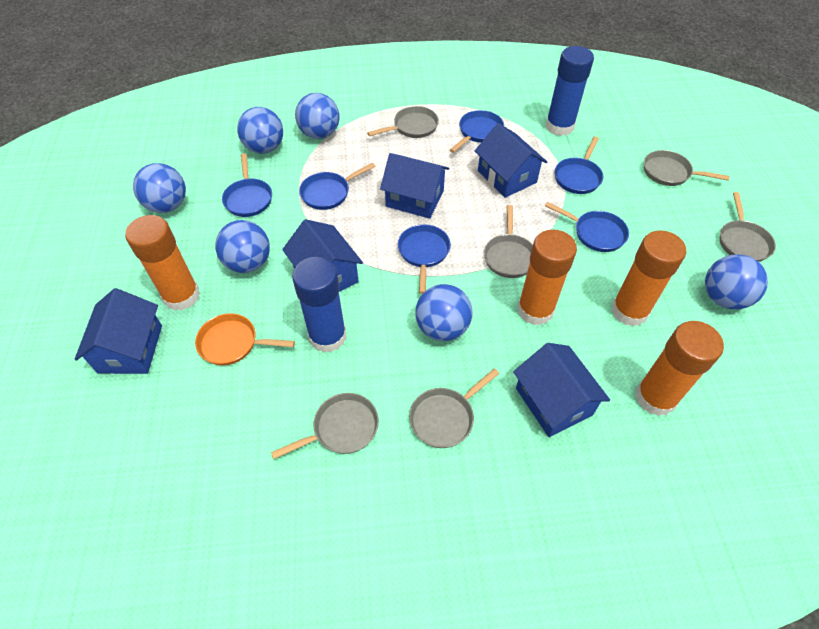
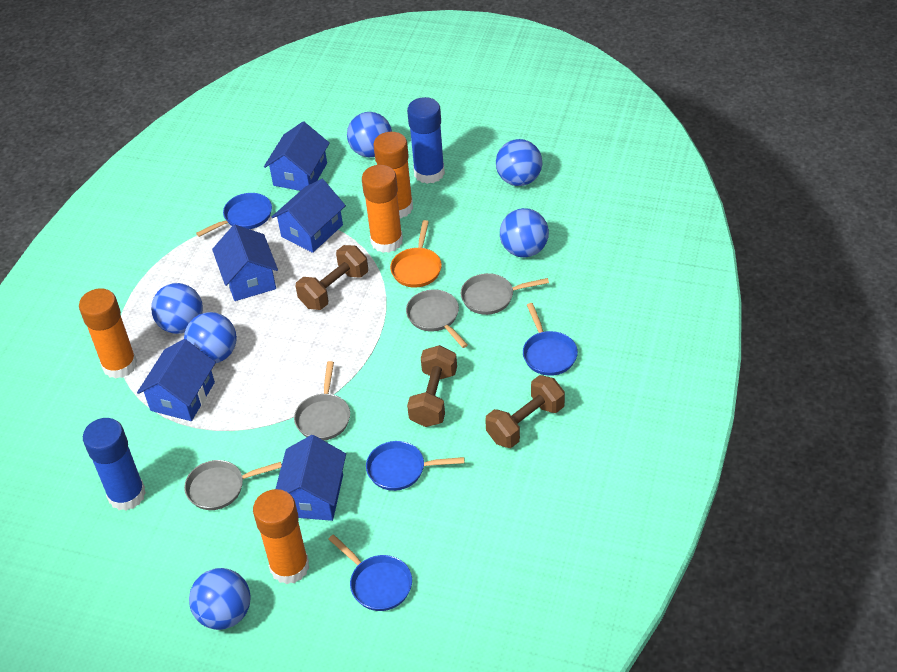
blue pan: 6 -> 4
brown dumbbell: 0 -> 3
grey pan: 6 -> 4

